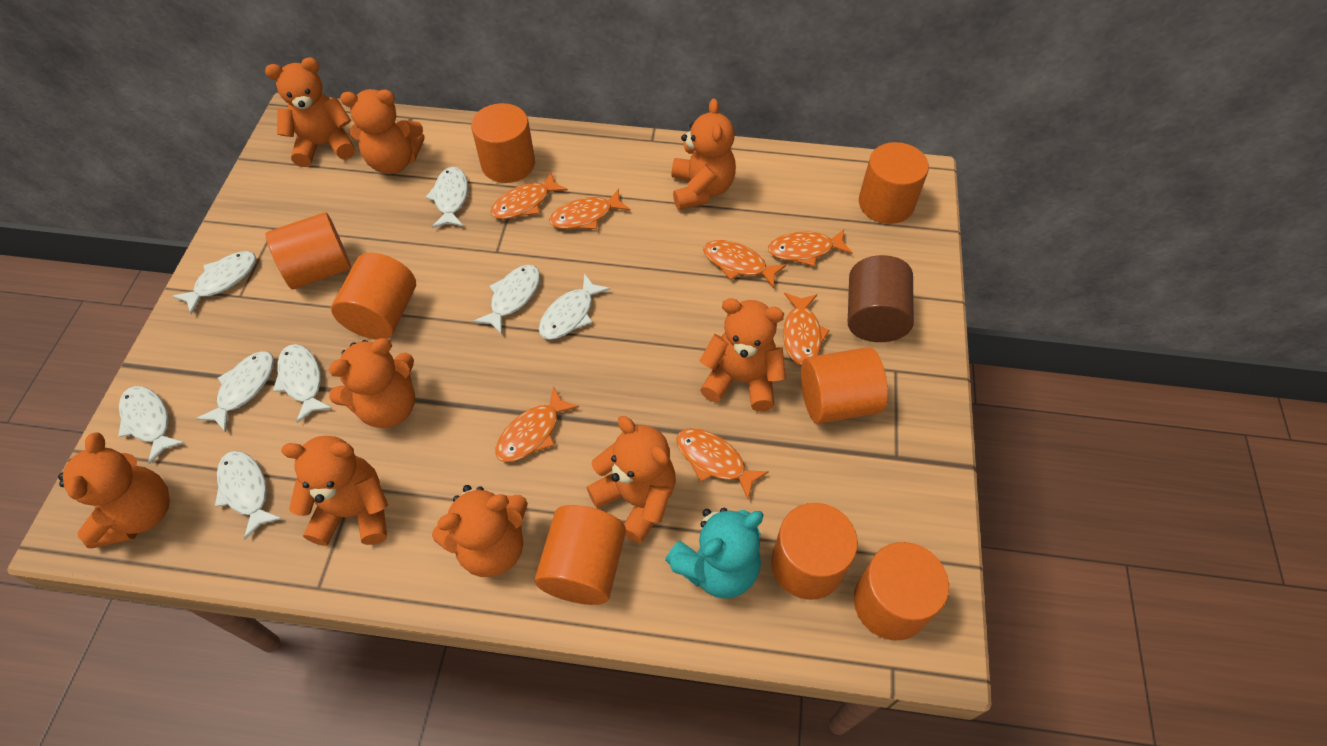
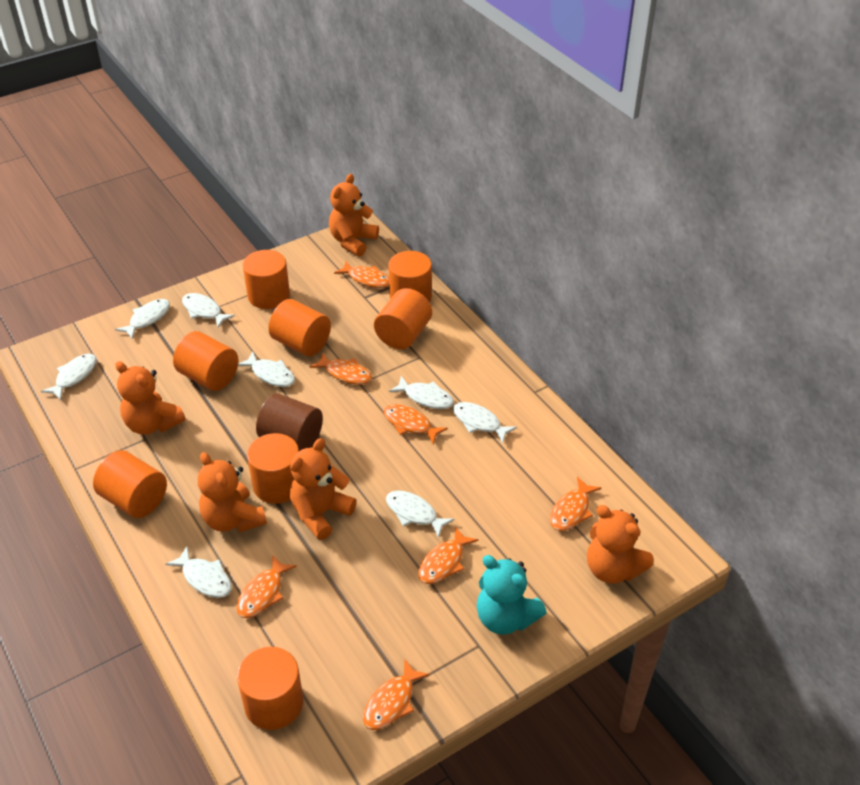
orange teddy bear: 9 -> 5

